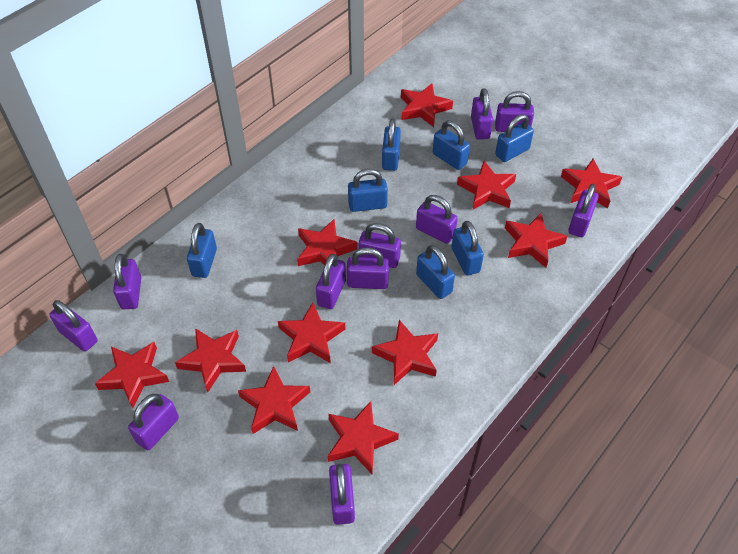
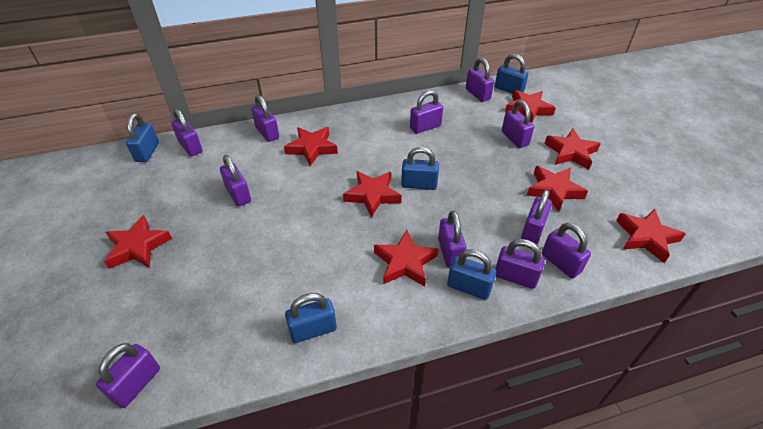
blue padlock: 7 -> 5
red star: 11 -> 8

